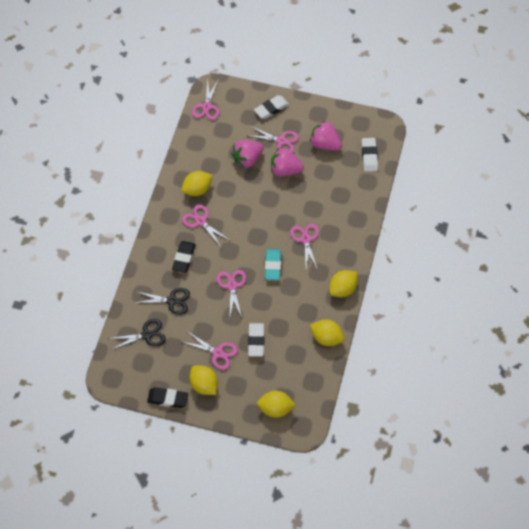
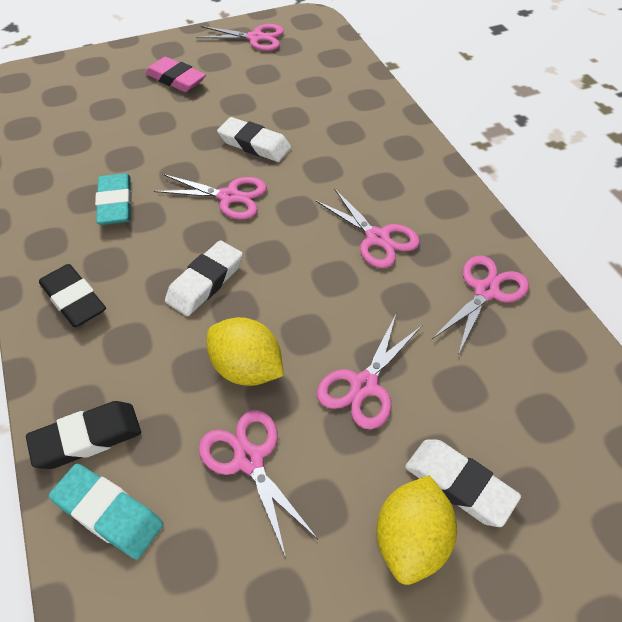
black scissors: 2 -> 0
pink eraser: 0 -> 1
pink strawberry: 3 -> 0
turquoise eraser: 1 -> 2
yellow lemon: 5 -> 2

